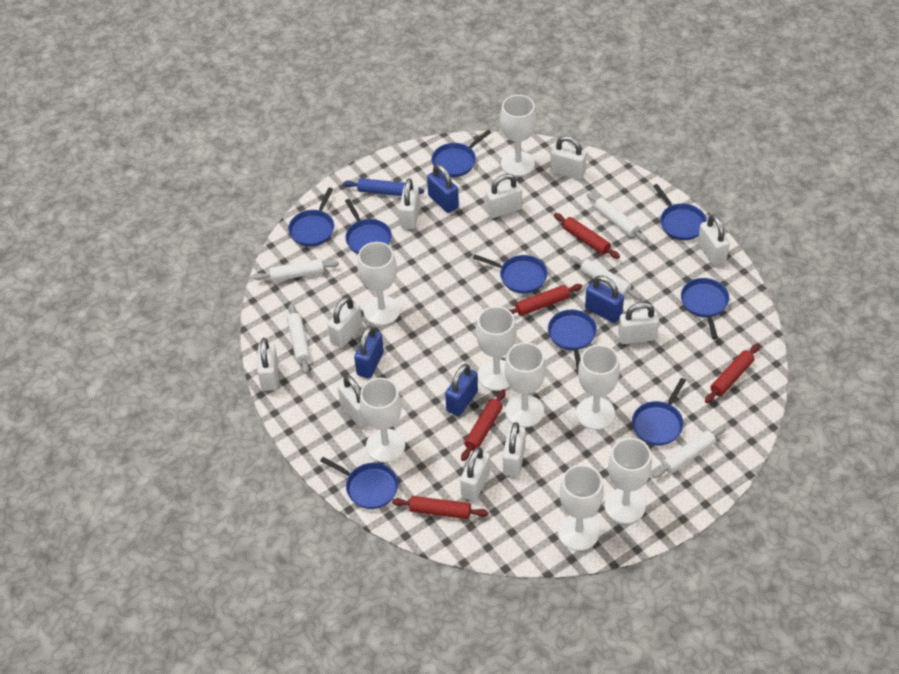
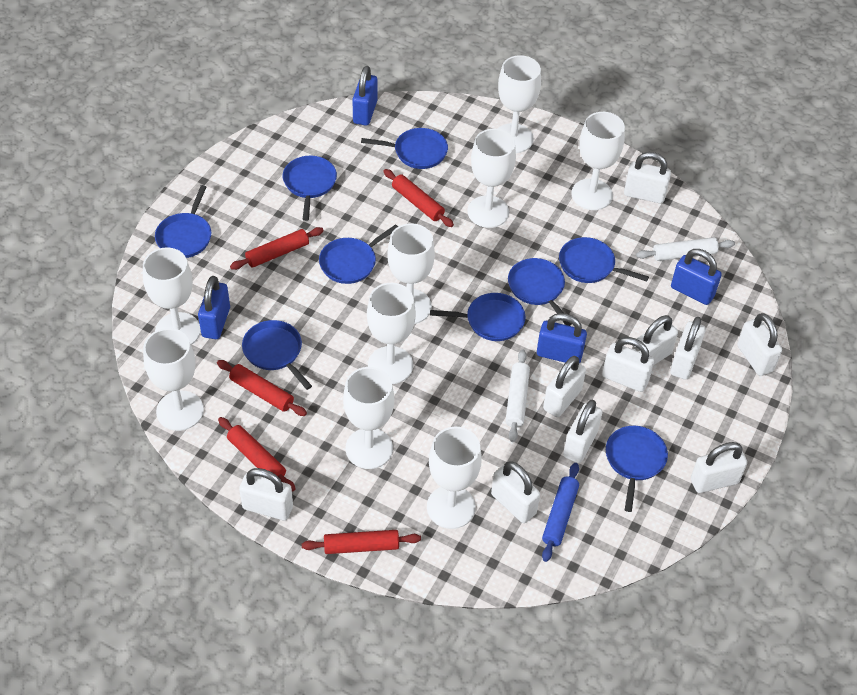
white goblet: 8 -> 9
white rolling pin: 5 -> 2

